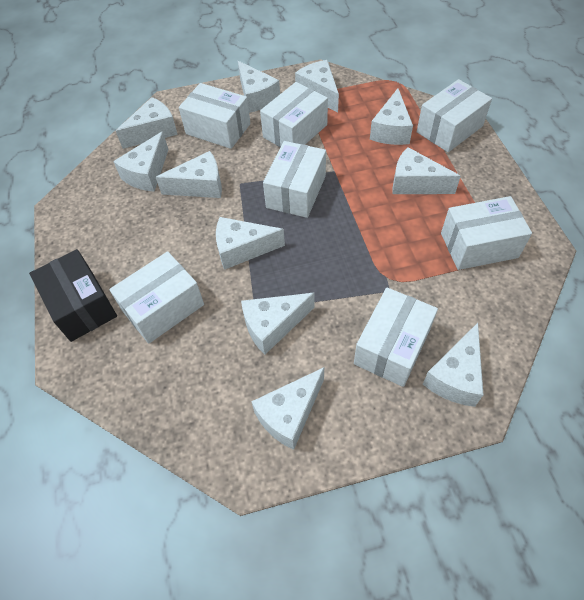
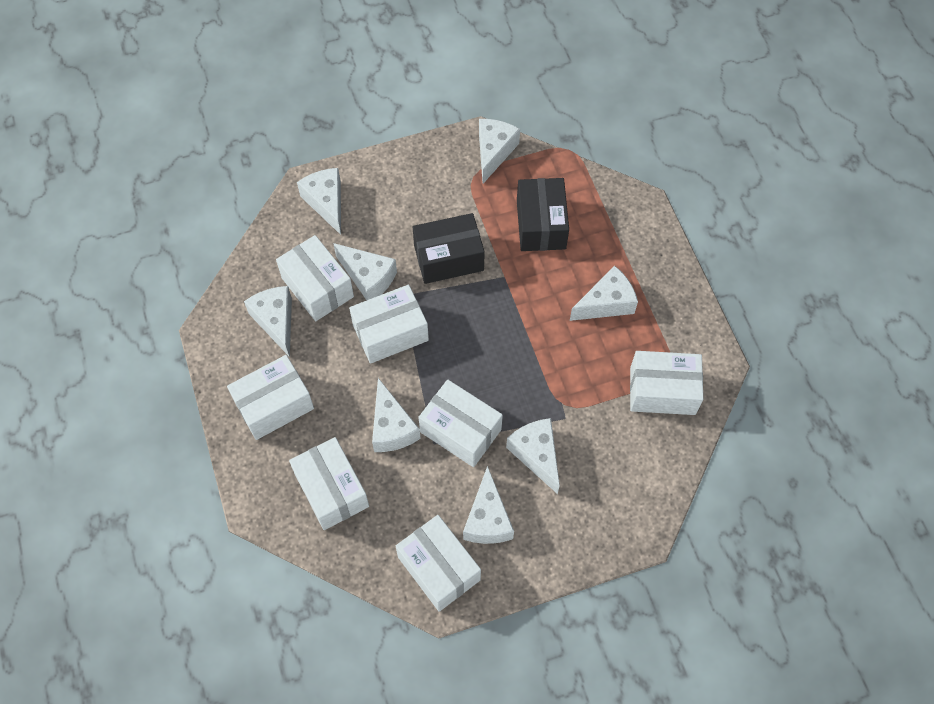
black box: 1 -> 2
white cheese: 11 -> 8

